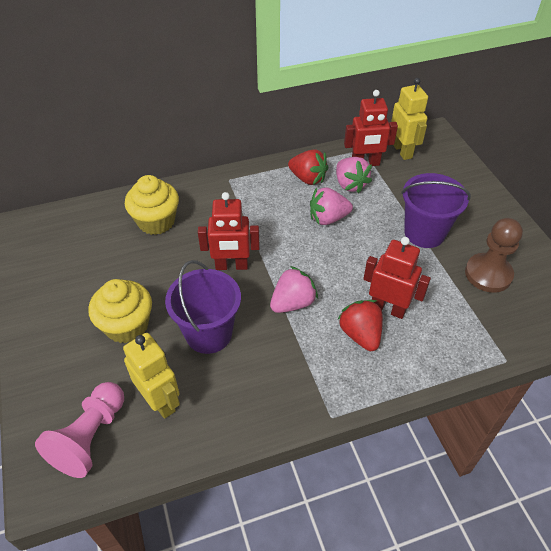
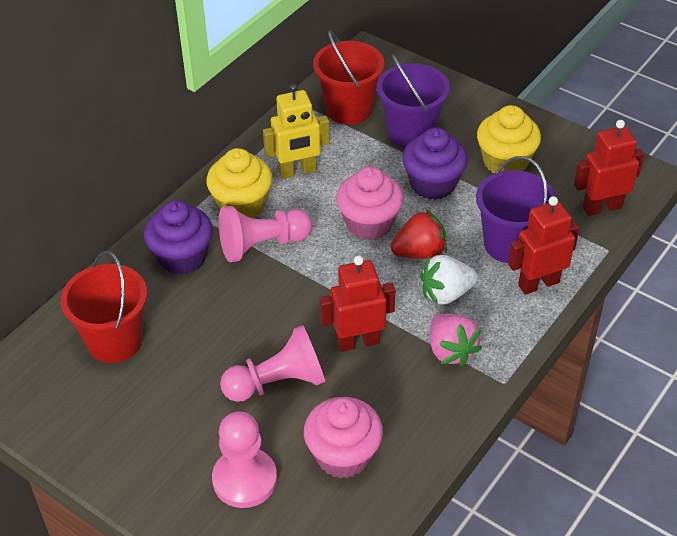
brown pawn: 1 -> 0
pink cupcake: 0 -> 2
pink pawn: 1 -> 3
pink strawberry: 3 -> 1
purple cupcake: 0 -> 2
red bucket: 0 -> 2
red strawberry: 2 -> 1
white strawberry: 0 -> 1
yellow robot: 2 -> 1

